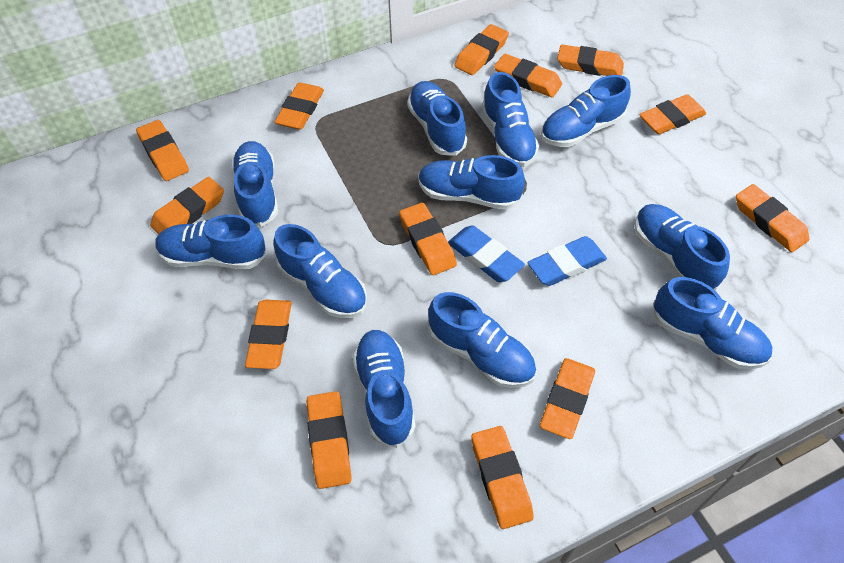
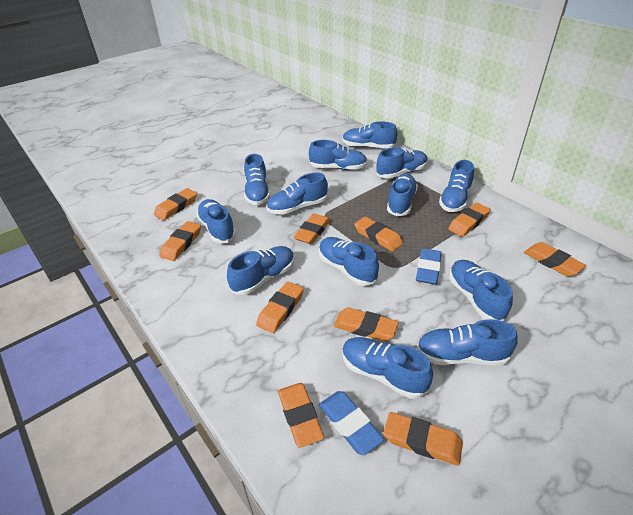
blue shoe: 11 -> 13
orange eraser: 13 -> 10

